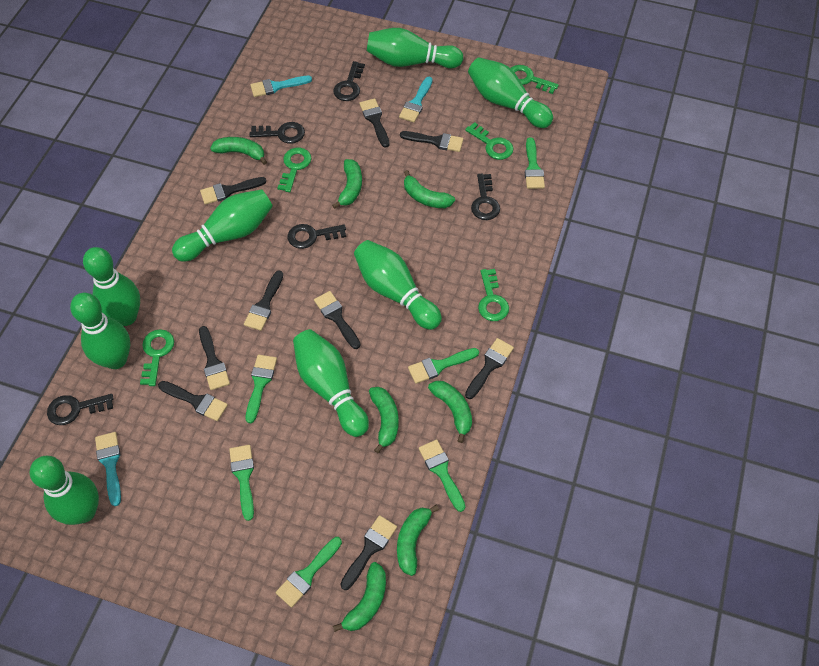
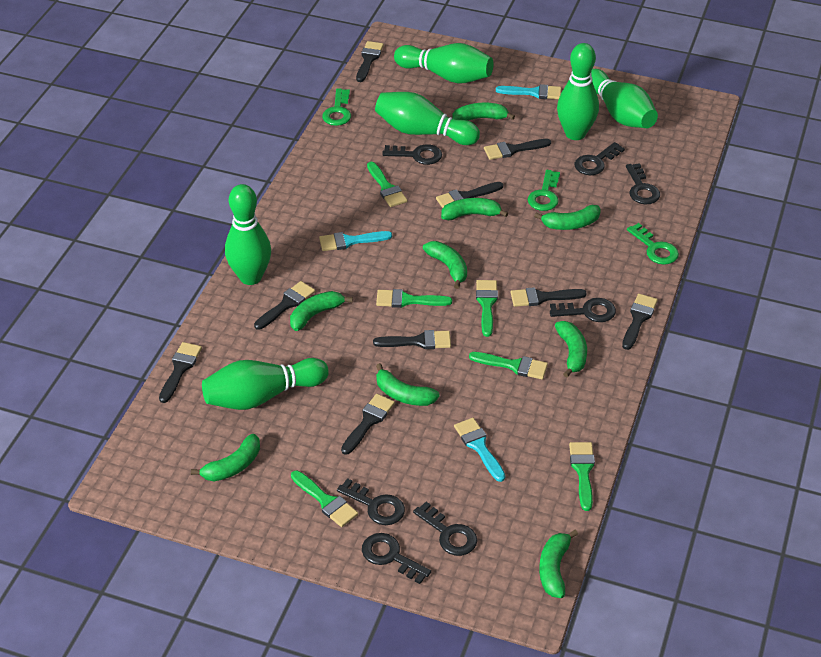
black key: 5 -> 7
green banana: 7 -> 9
green bowling pin: 8 -> 6
green key: 5 -> 3

